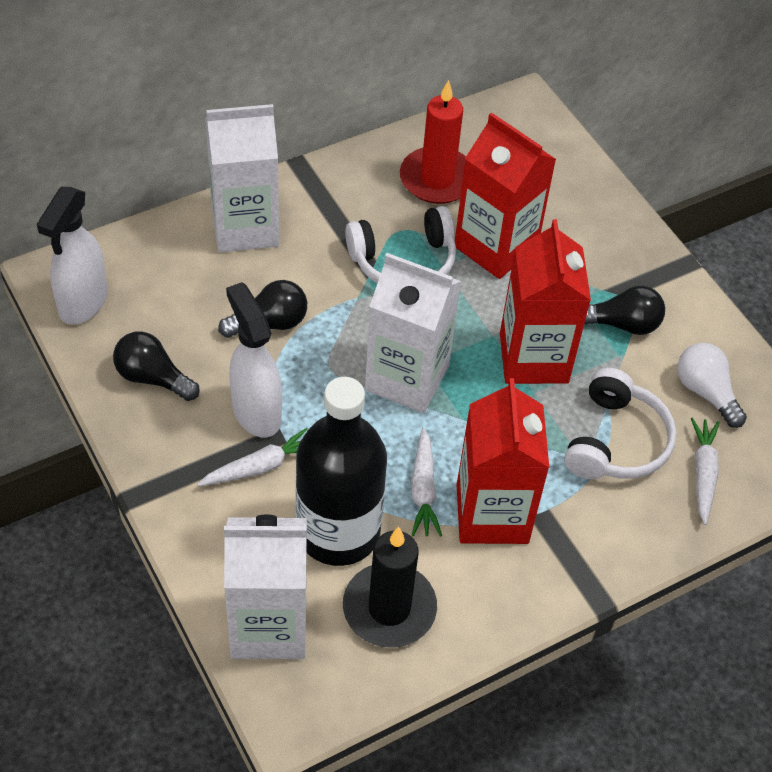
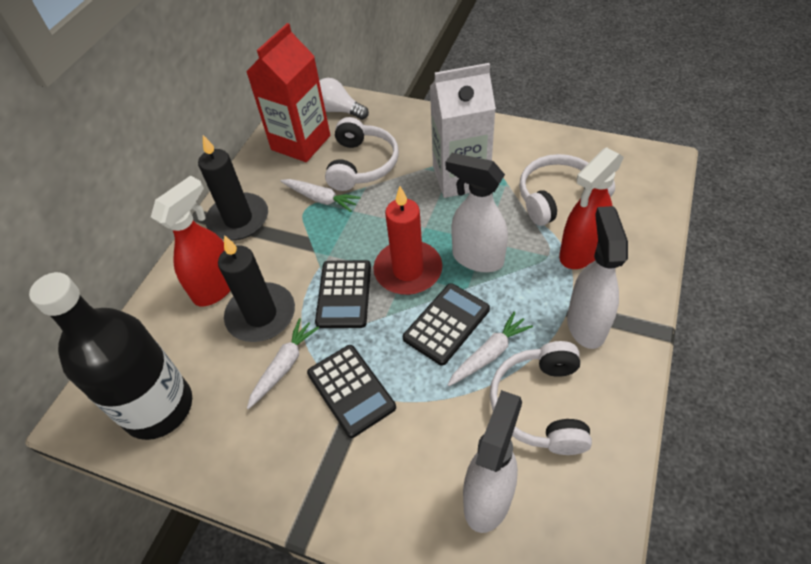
black calculator: 0 -> 3
black candle: 1 -> 2
black light bulb: 3 -> 0
red carton: 3 -> 1
red spray bottle: 0 -> 2
white carton: 3 -> 1
white headphones: 2 -> 3
white spray bottle: 2 -> 3

